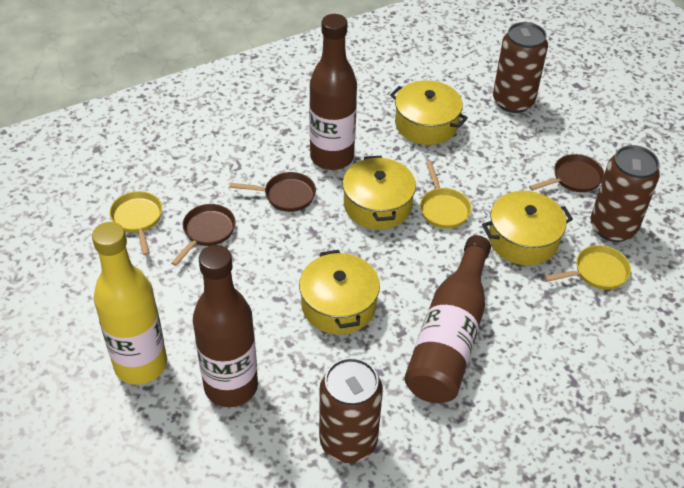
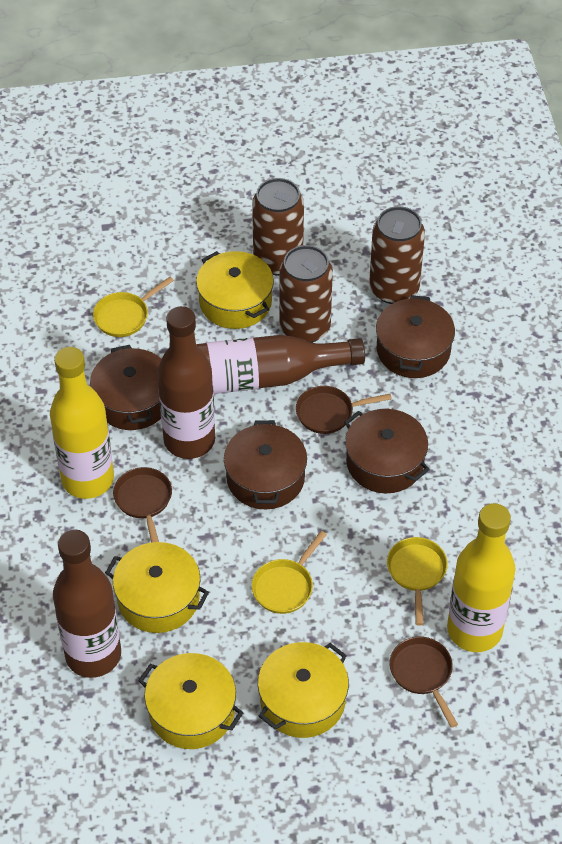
brown pot: 0 -> 4
yellow bottle: 1 -> 2

